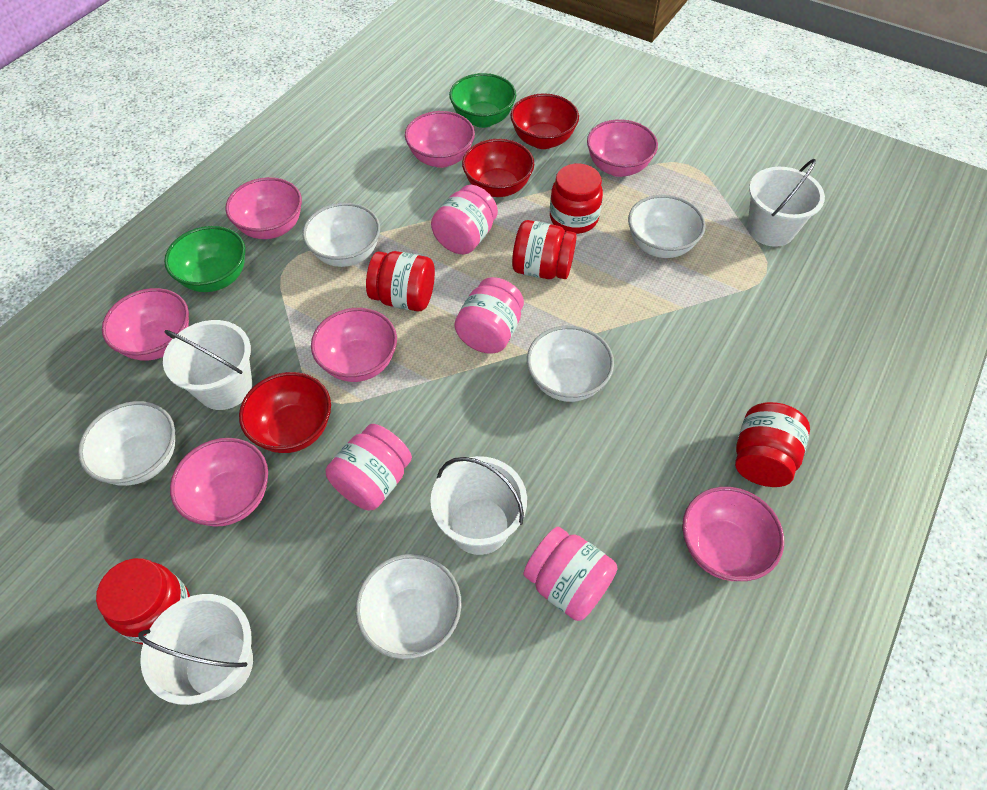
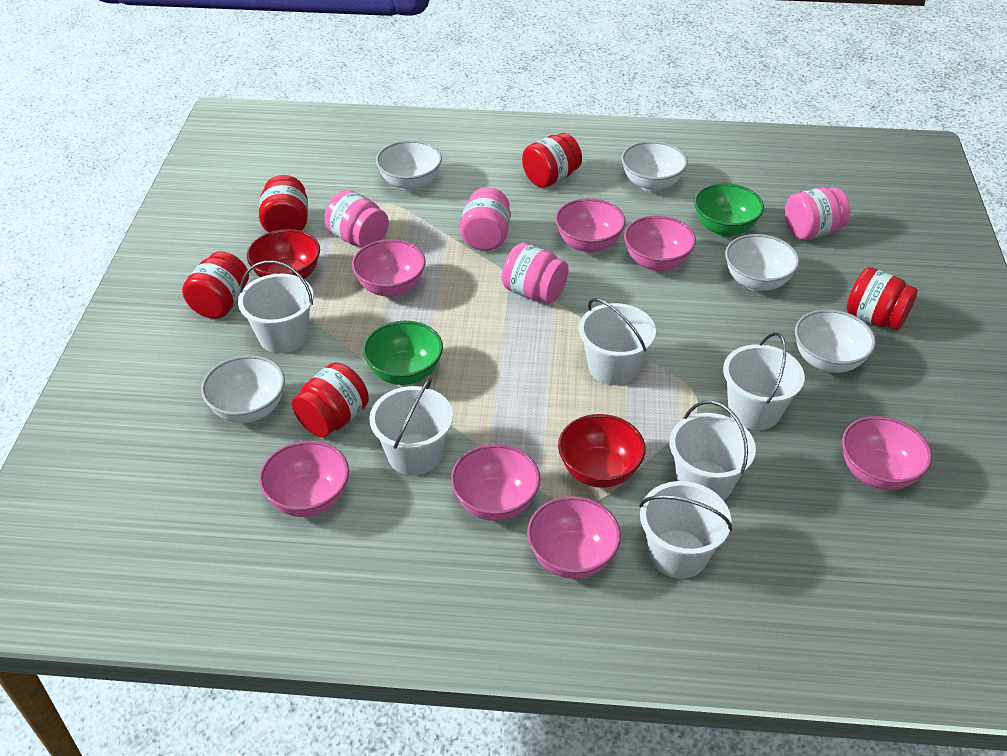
red bowl: 3 -> 2
white bucket: 4 -> 6

